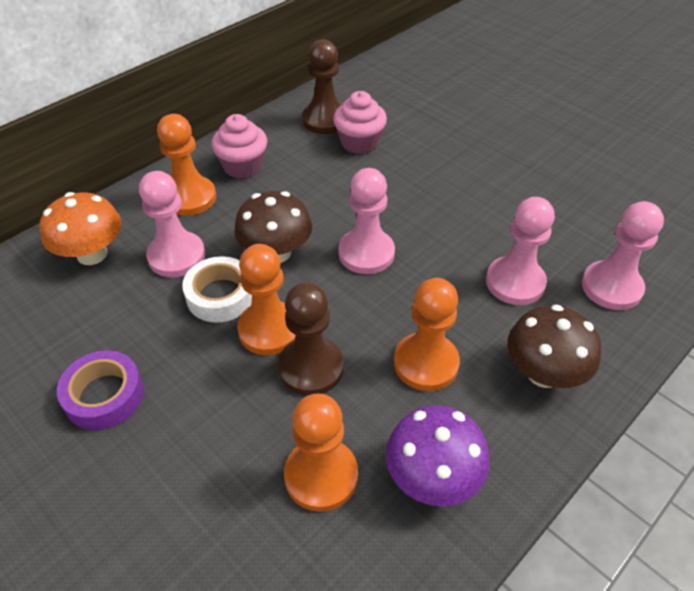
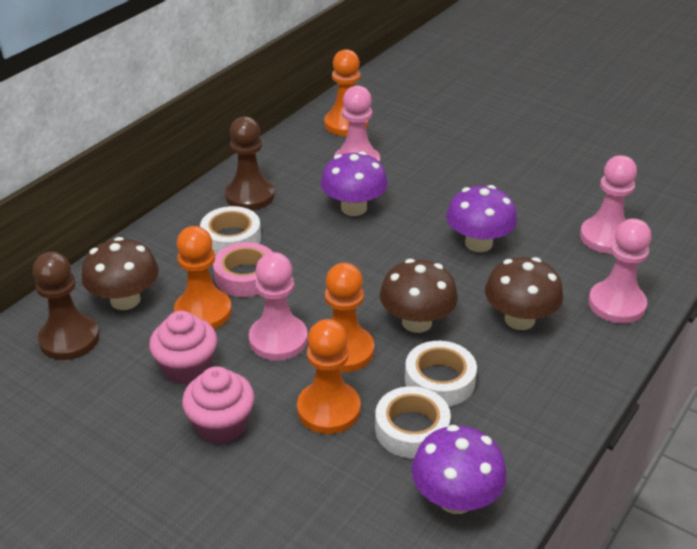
brown mushroom: 2 -> 3
orange mushroom: 1 -> 0
pink tape: 0 -> 1
purple mushroom: 1 -> 3
purple tape: 1 -> 0
white tape: 1 -> 3

